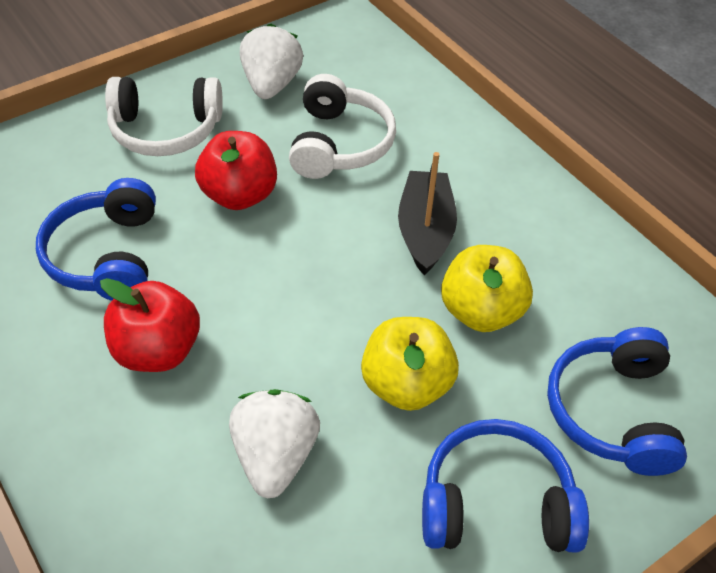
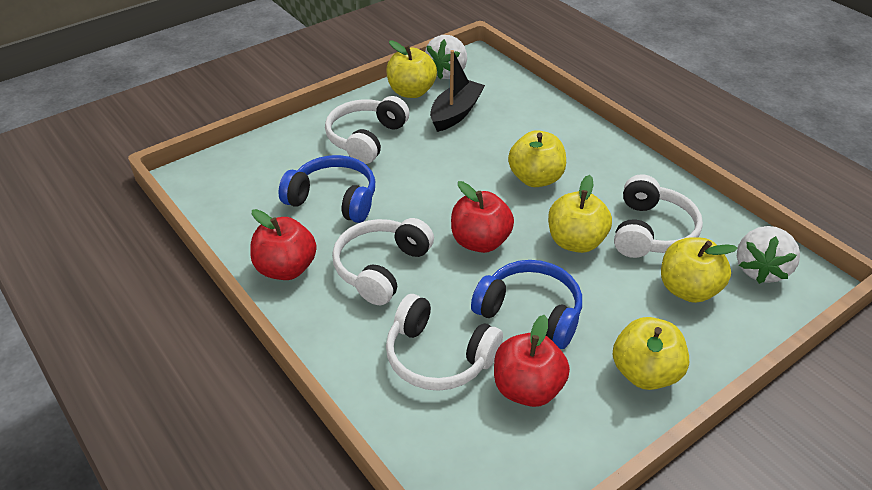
blue headphones: 3 -> 2
red apple: 2 -> 3
white headphones: 2 -> 4
yellow apple: 2 -> 5

